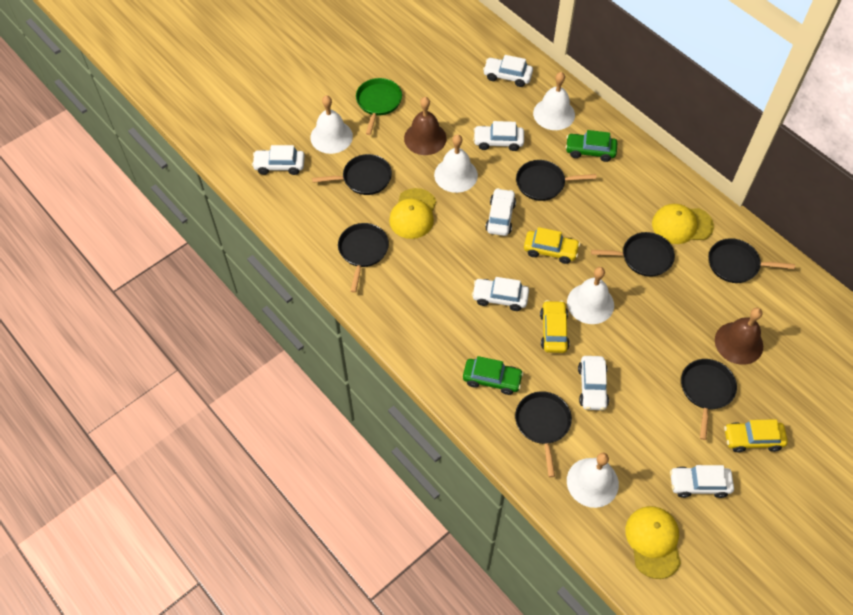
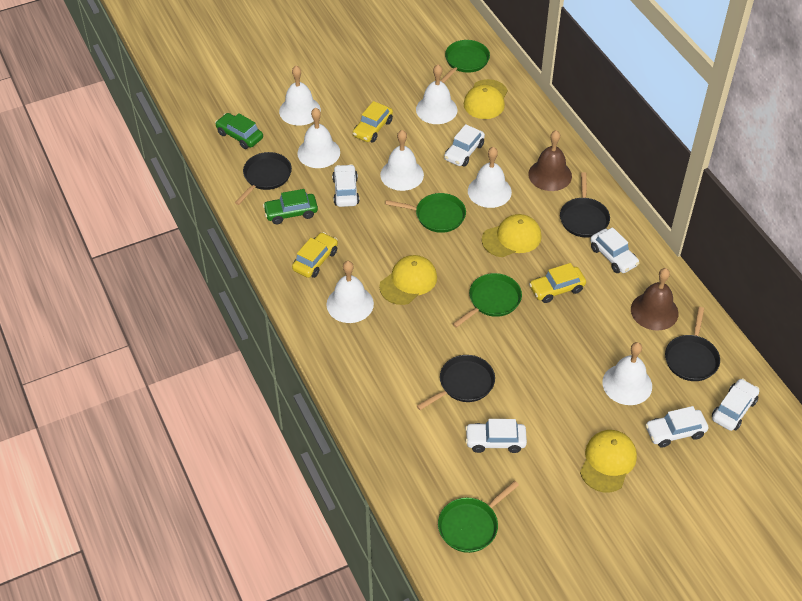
black pan: 7 -> 4
green pan: 1 -> 4
white bell: 5 -> 7
white car: 7 -> 6
yellow cap: 3 -> 4

